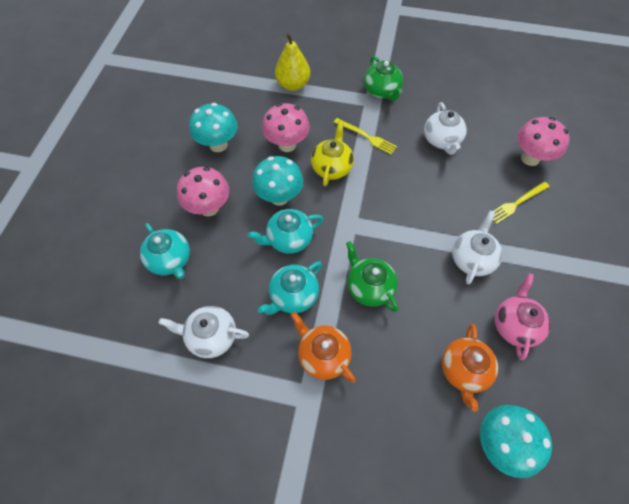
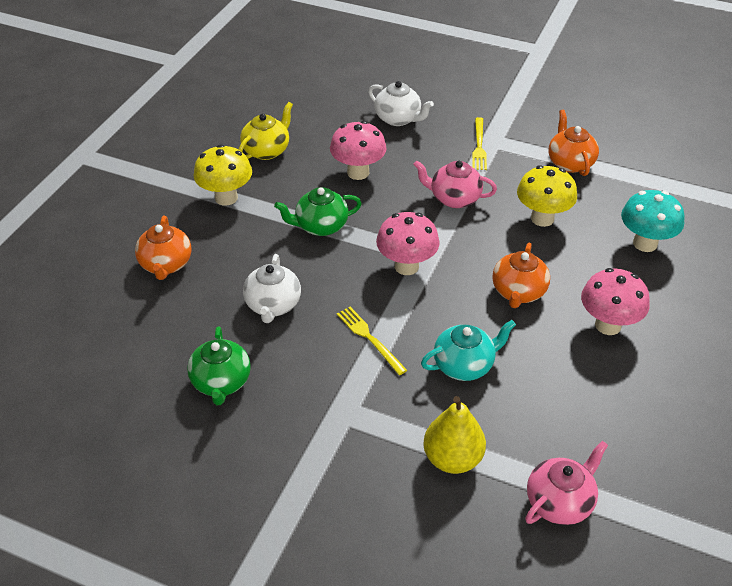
orange teapot: 2 -> 3
pink teapot: 1 -> 2
turquoise mushroom: 3 -> 1
turquoise teapot: 3 -> 1
white teapot: 3 -> 2
yellow mushroom: 0 -> 2

